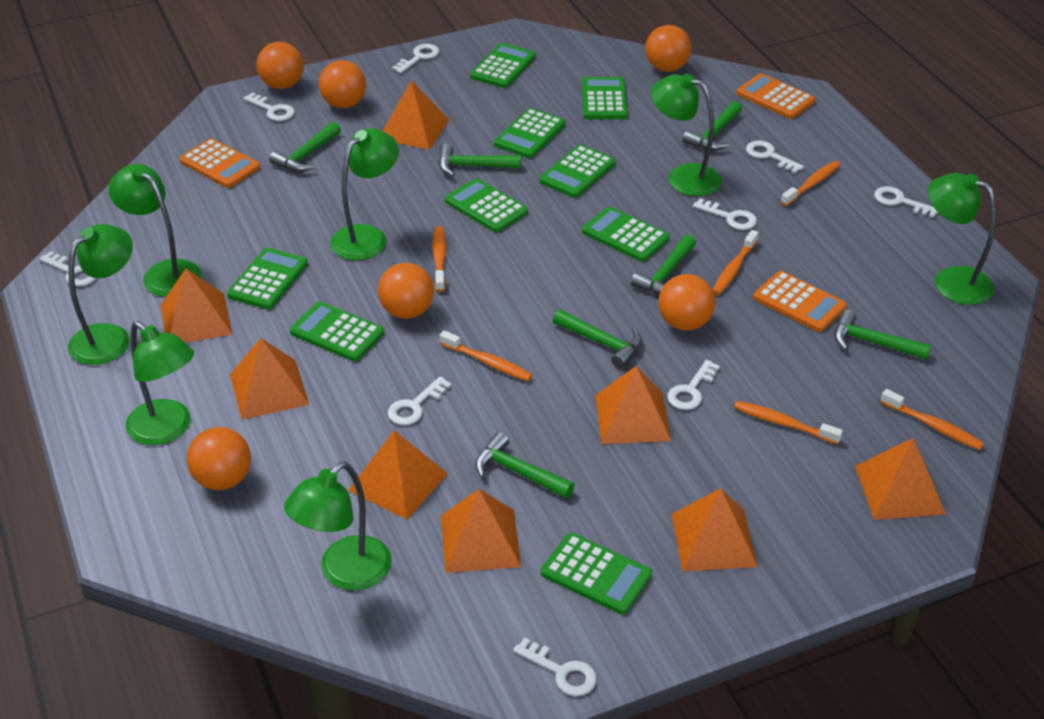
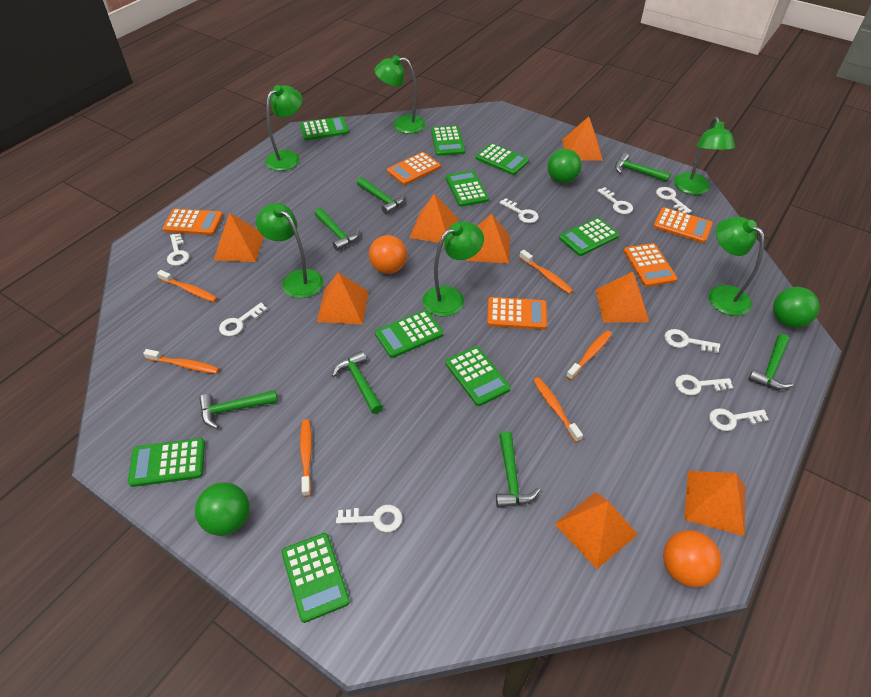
green ball: 0 -> 3
green lamp: 7 -> 6
orange ball: 6 -> 2
orange calculator: 3 -> 5

